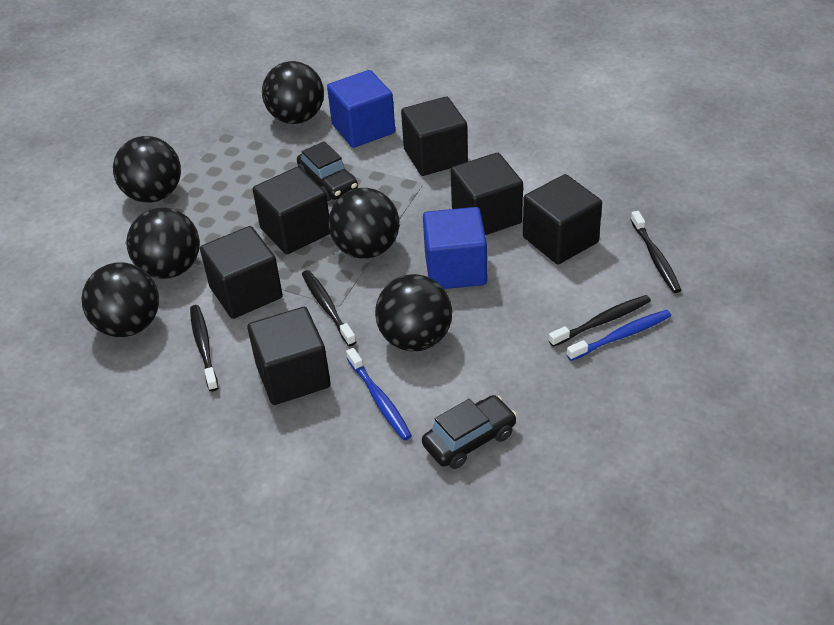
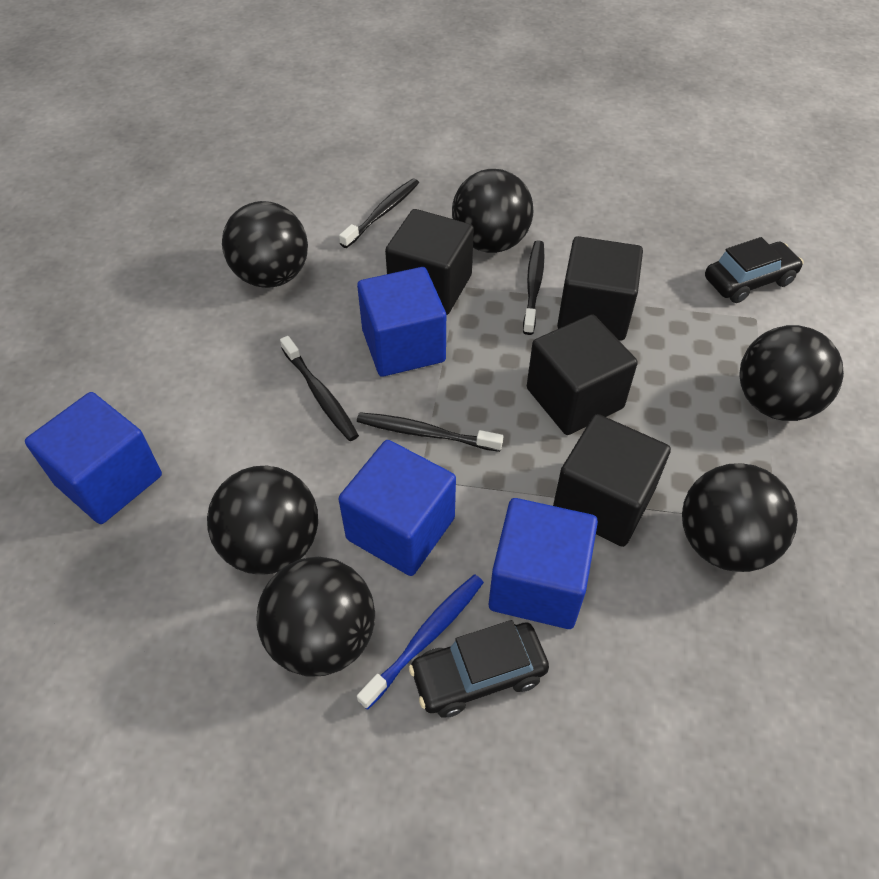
black cube: 6 -> 4
blue cube: 2 -> 4
blue toothbrush: 2 -> 1

